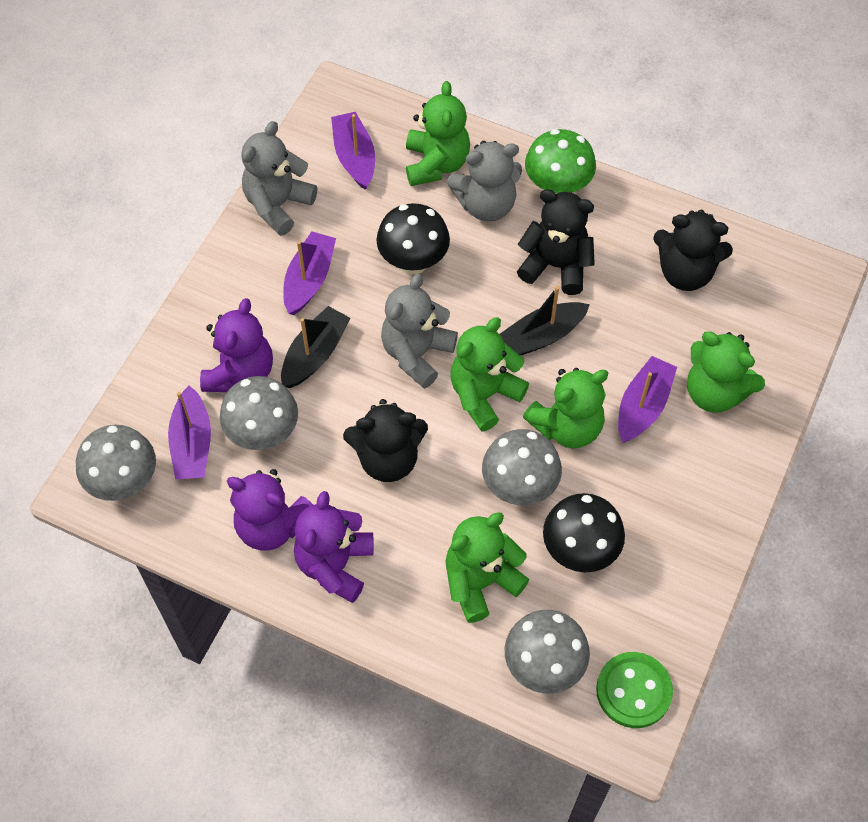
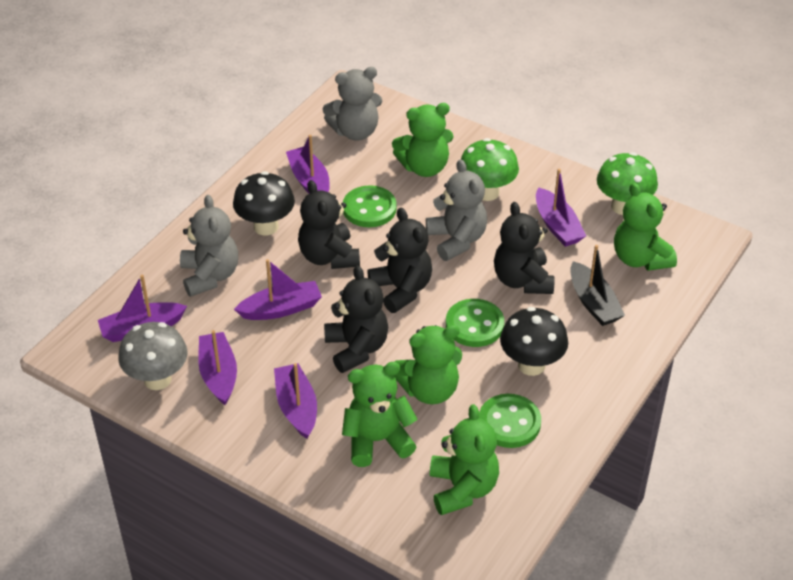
black boat: 2 -> 1
black teddy bear: 3 -> 4
green button: 1 -> 3
green mushroom: 1 -> 2
grey mushroom: 4 -> 1
purple boat: 4 -> 6
purple teddy bear: 3 -> 0

